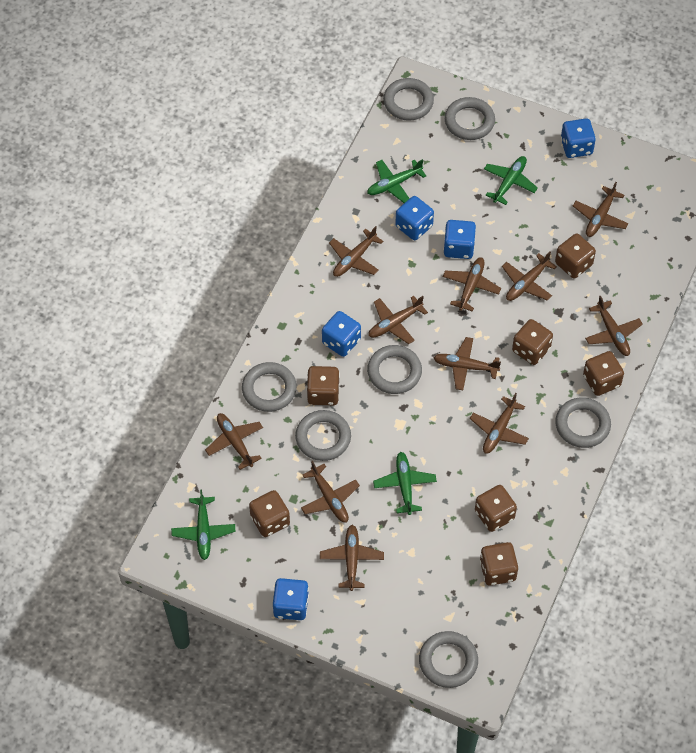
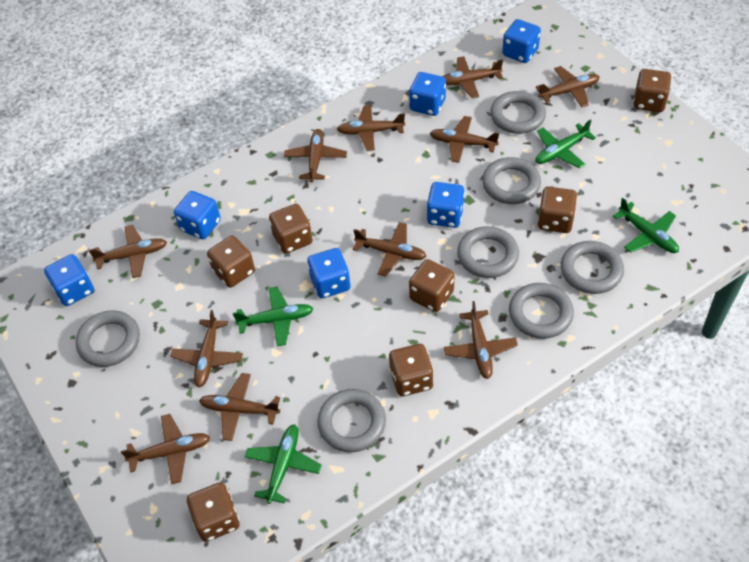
blue dice: 5 -> 6

